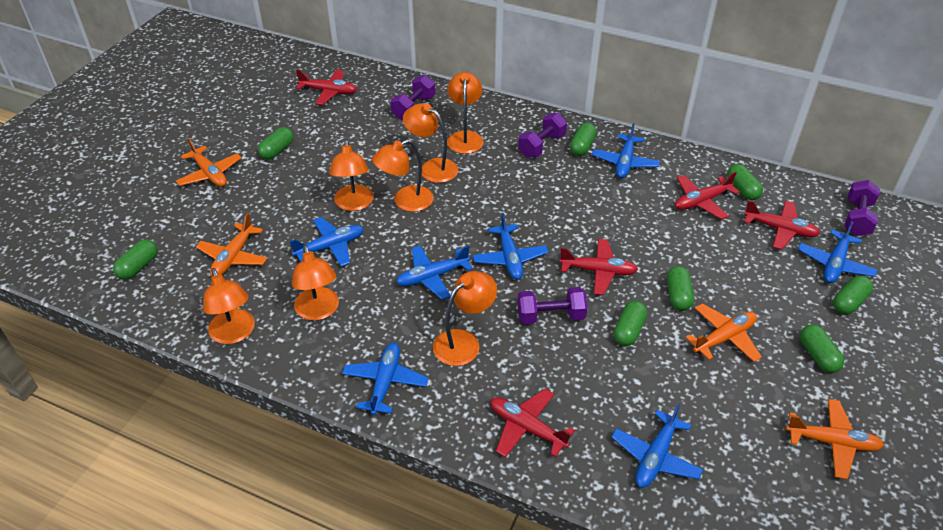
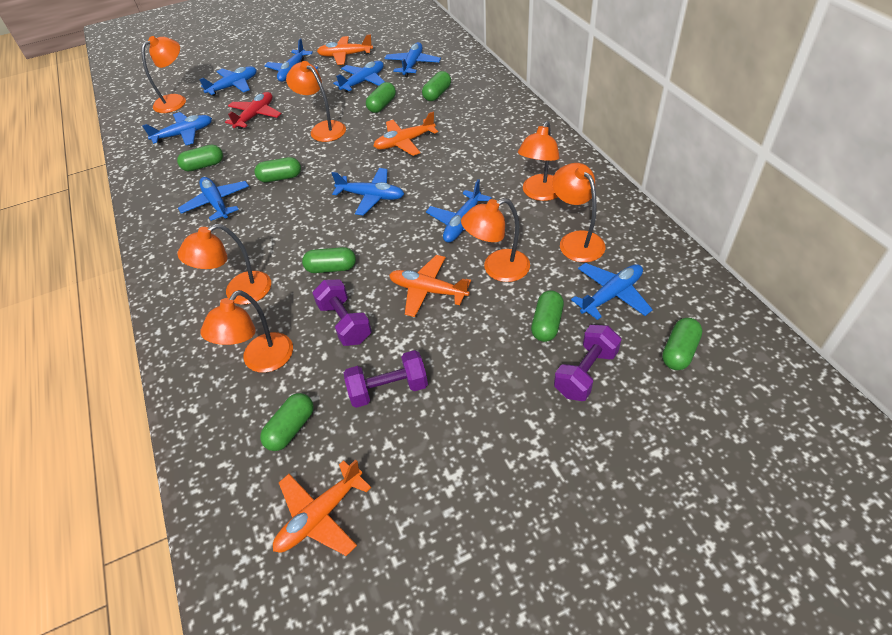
blue plane: 7 -> 9
purple dumbbell: 4 -> 3
red plane: 5 -> 1

